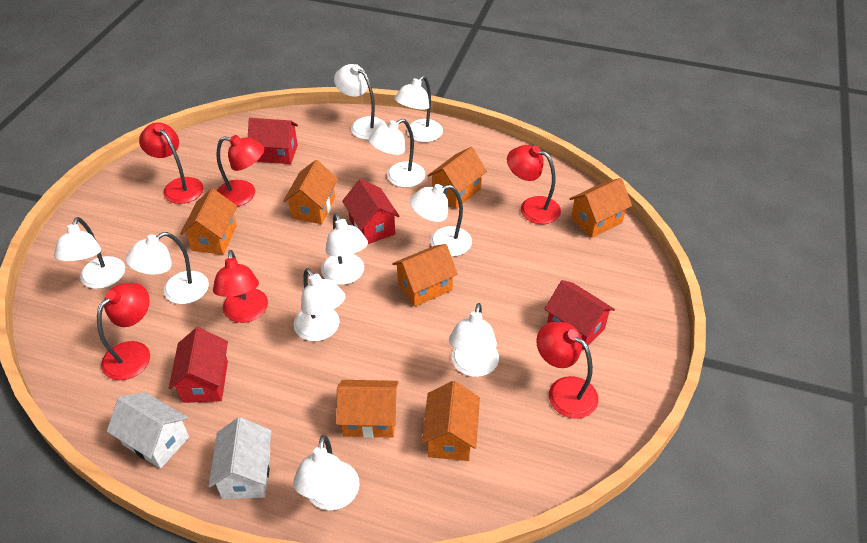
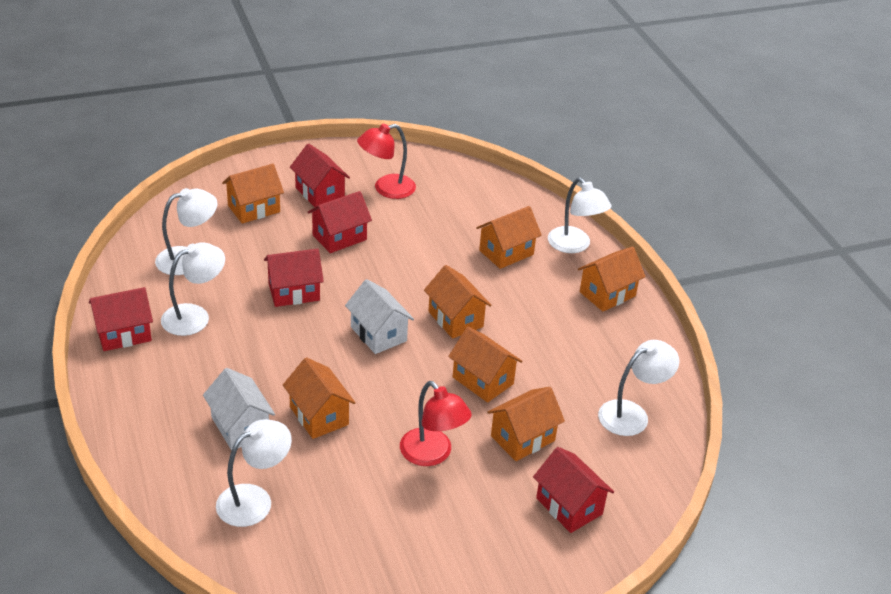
red house: 4 -> 5
red lamp: 6 -> 2
white lamp: 10 -> 5

